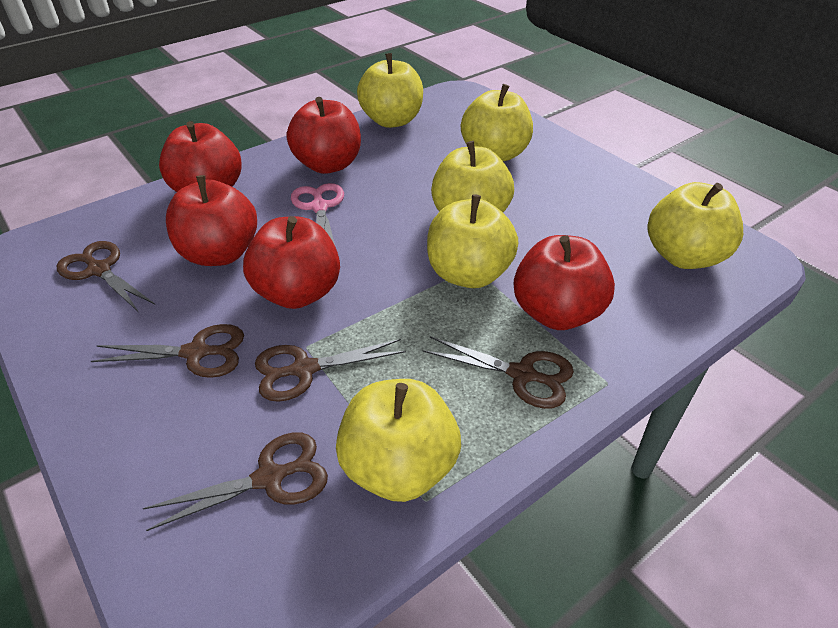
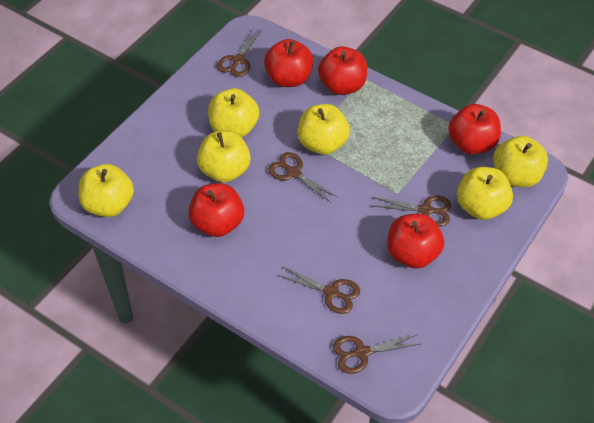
pink scissors: 1 -> 0

